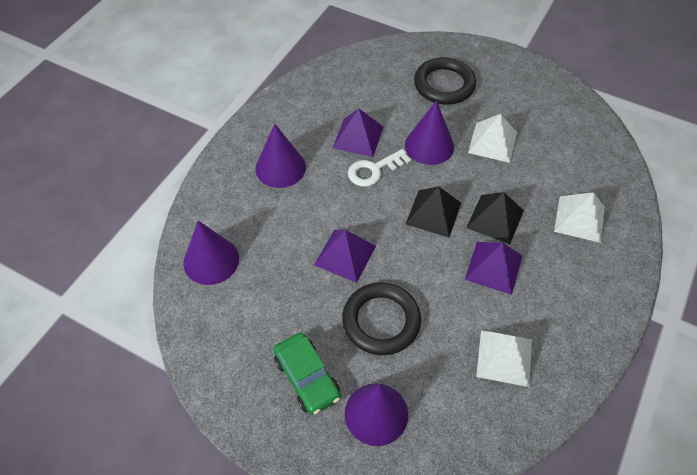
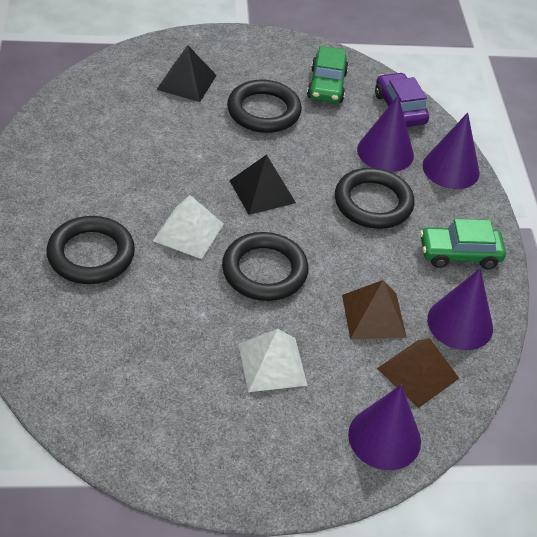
black ring: 2 -> 4
brown pyramid: 0 -> 2
green car: 1 -> 2
purple car: 0 -> 1
purple pyramid: 3 -> 0
white key: 1 -> 0
white pyramid: 3 -> 2

